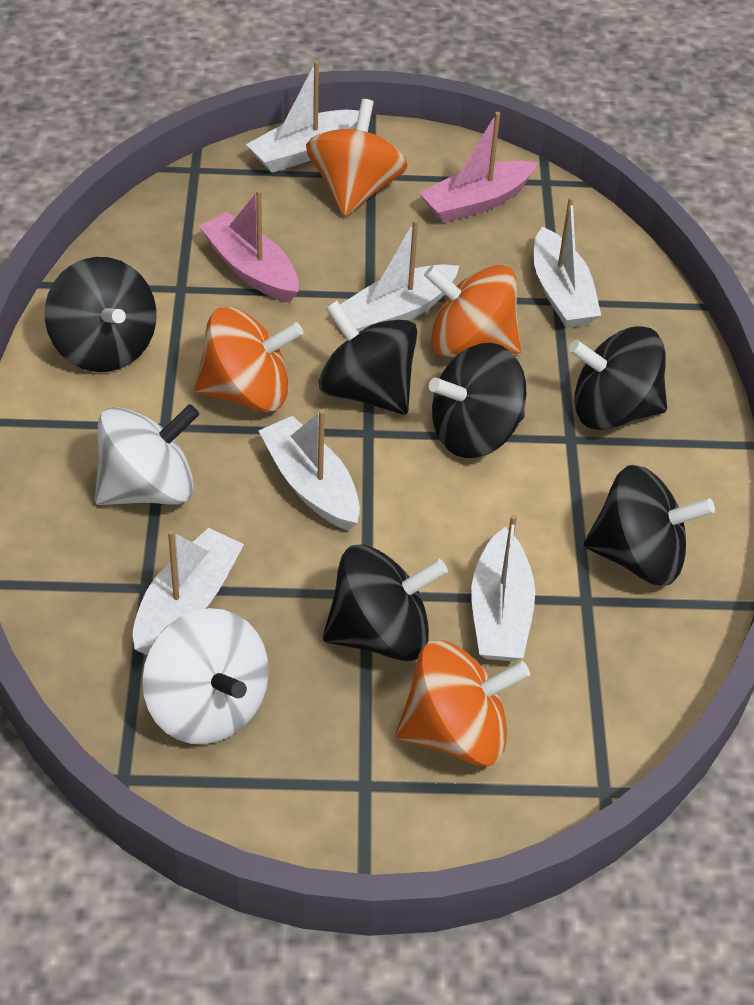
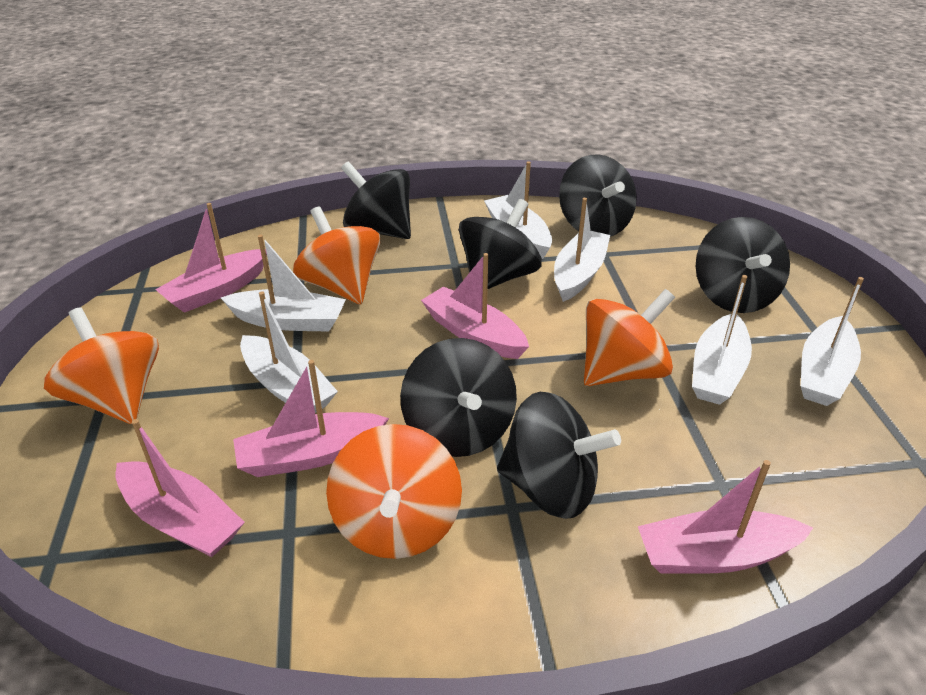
pink boat: 2 -> 5
white spinning top: 2 -> 0

